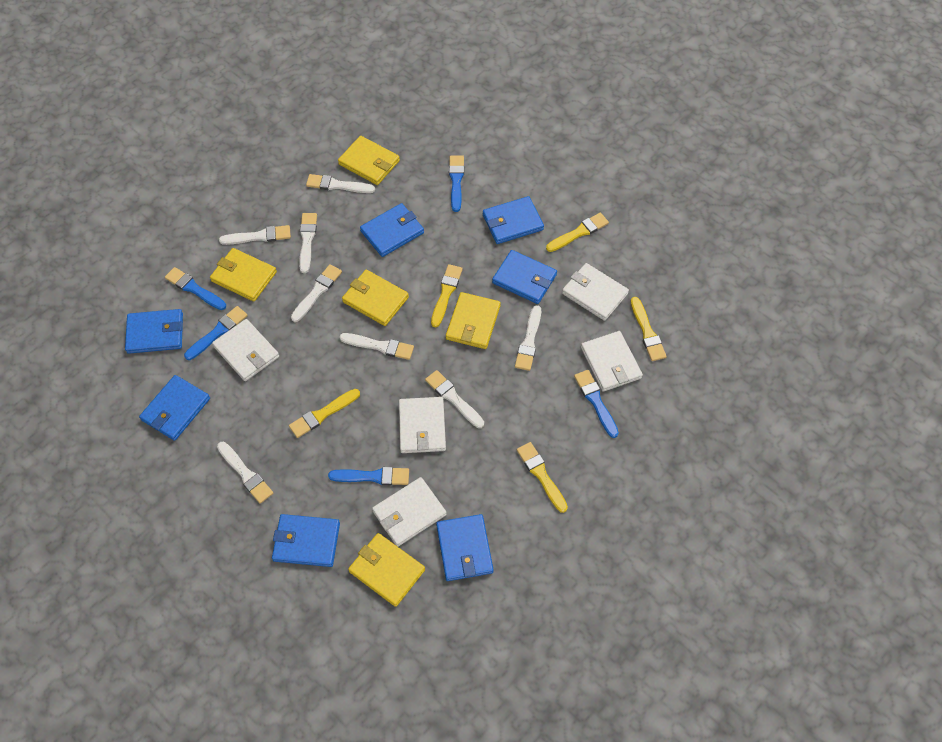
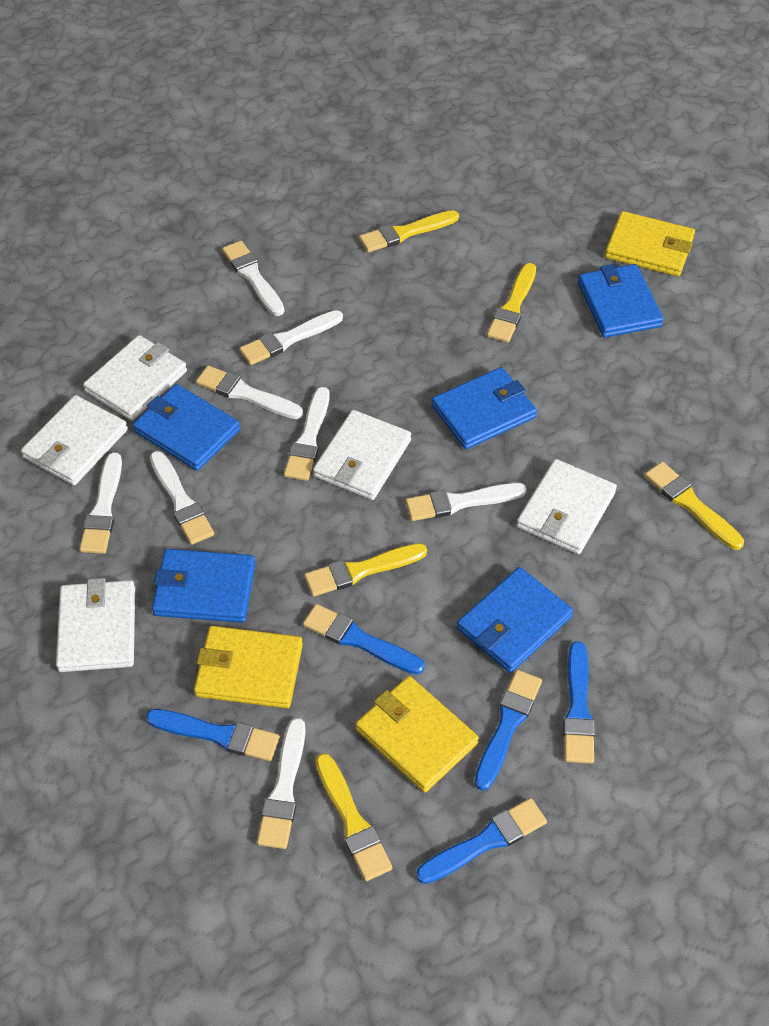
blue wallet: 7 -> 5
yellow wallet: 5 -> 3

